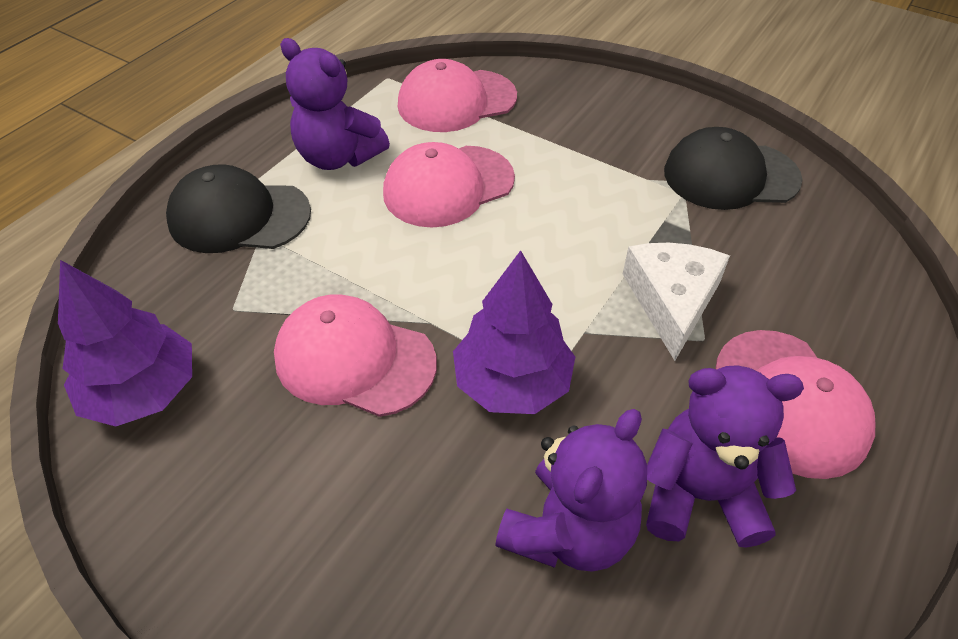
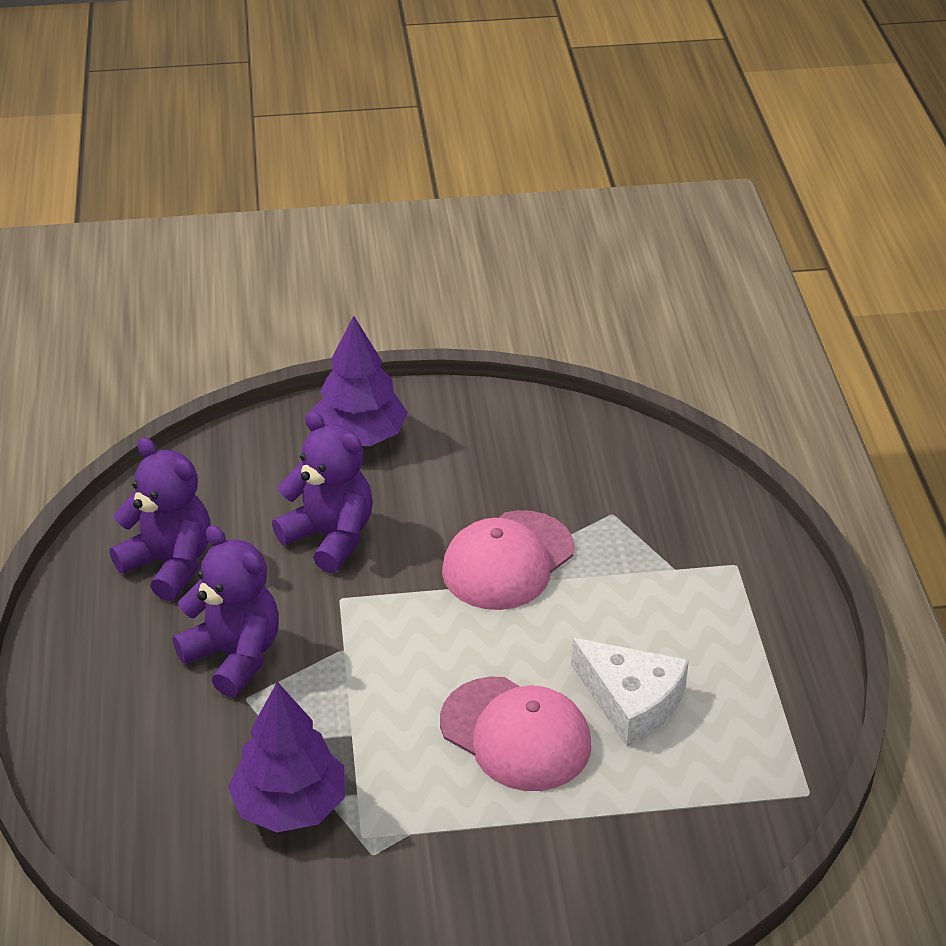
black cap: 2 -> 0
pink cap: 4 -> 2

